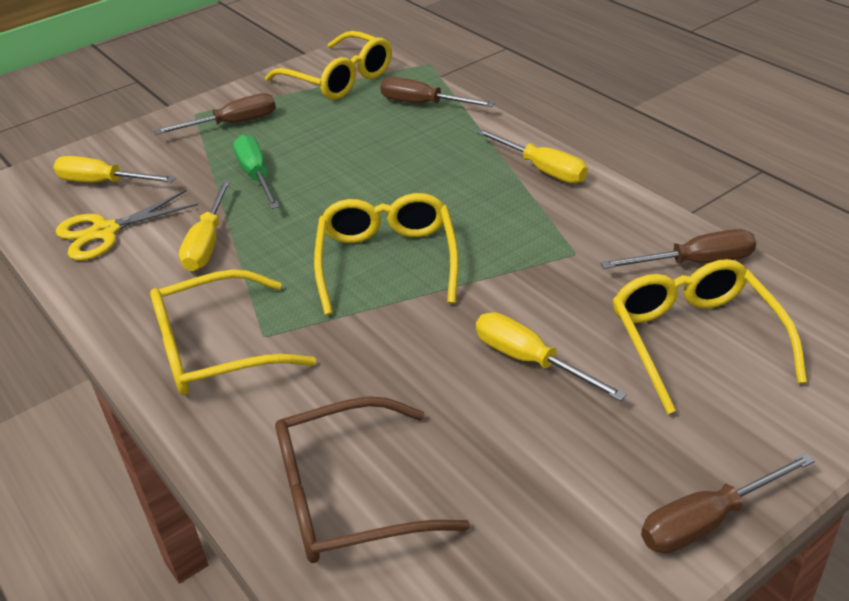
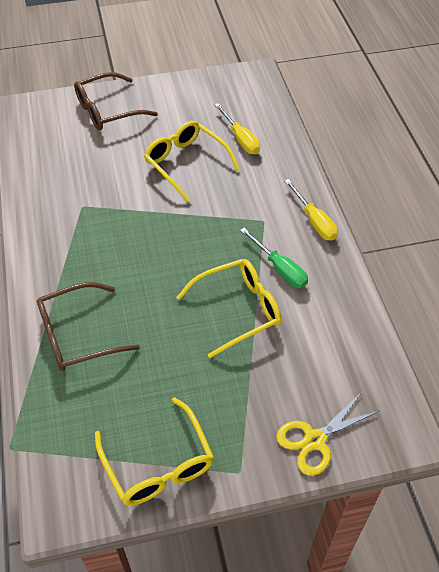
brown glasses: 1 -> 2
brown screwdriver: 4 -> 0
yellow glasses: 4 -> 3
yellow screwdriver: 4 -> 2

